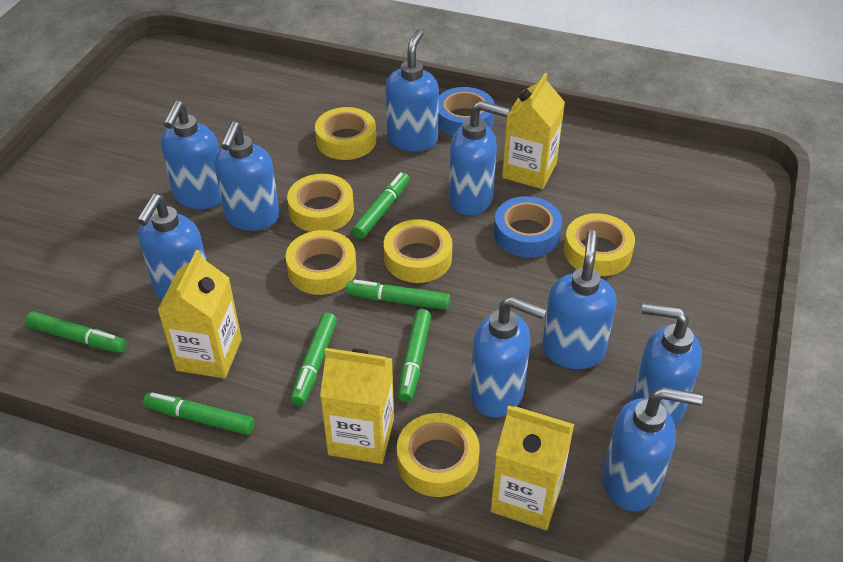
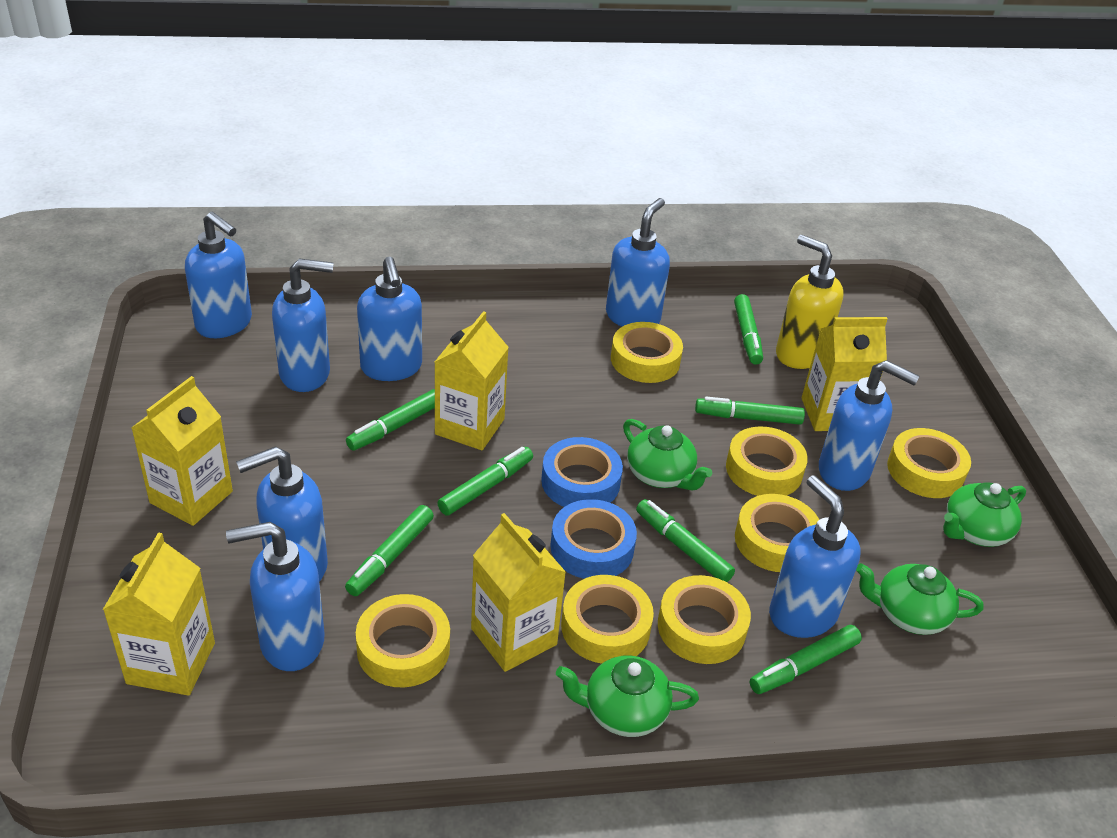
blue soap dispenser: 9 -> 8
green marker: 6 -> 7
green teapot: 0 -> 4
yellow carton: 4 -> 5
yellow soap dispenser: 0 -> 1
yellow tape: 6 -> 7

